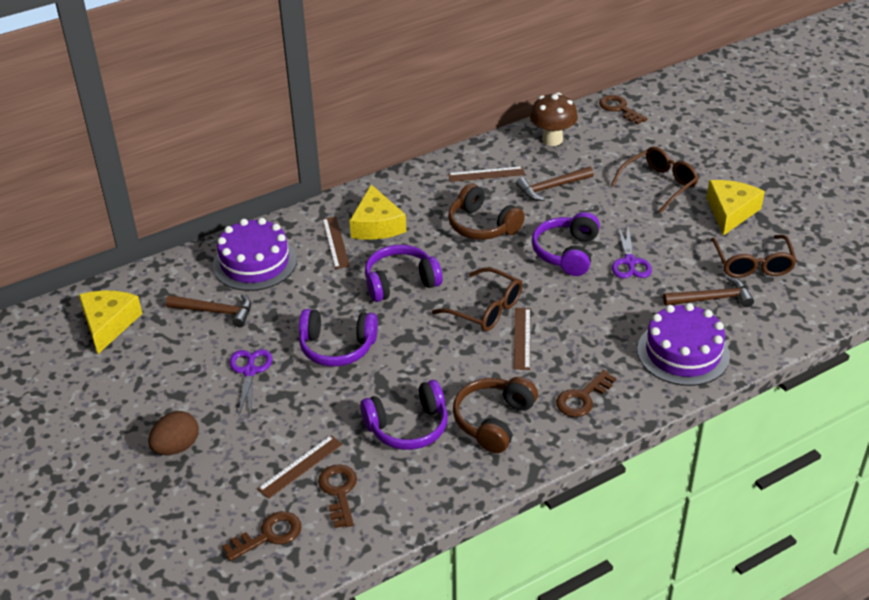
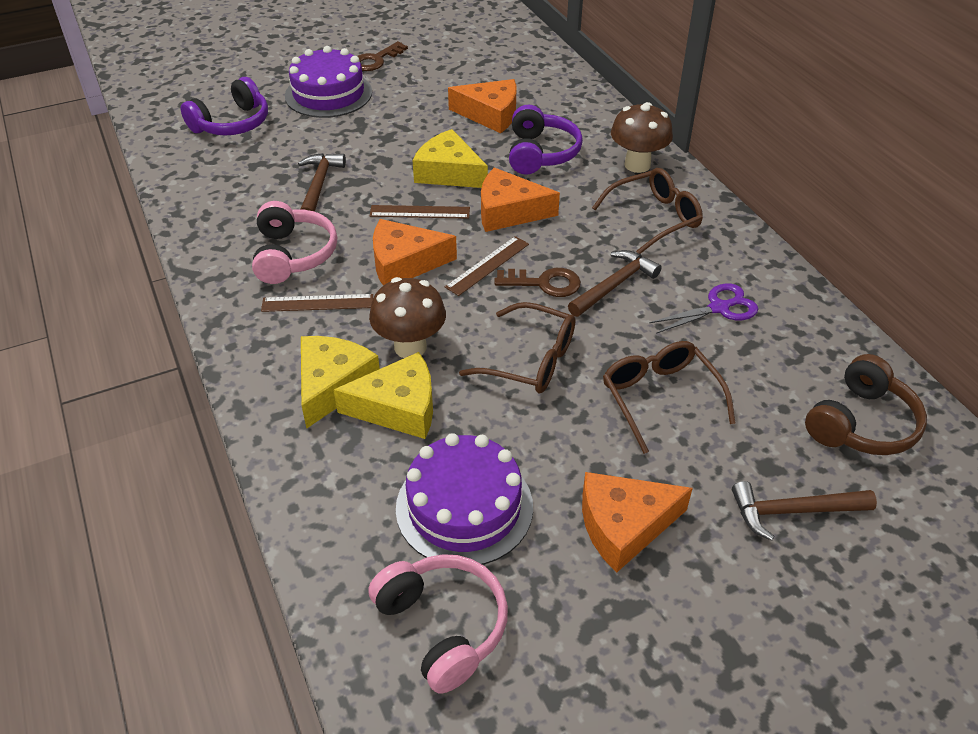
brown egg: 1 -> 0
brown headphones: 2 -> 1
brown key: 4 -> 2
brown mushroom: 1 -> 2
brown ruler: 4 -> 3
orange cheese: 0 -> 4
pink headphones: 0 -> 2
purple headphones: 4 -> 2
purple scissors: 2 -> 1

